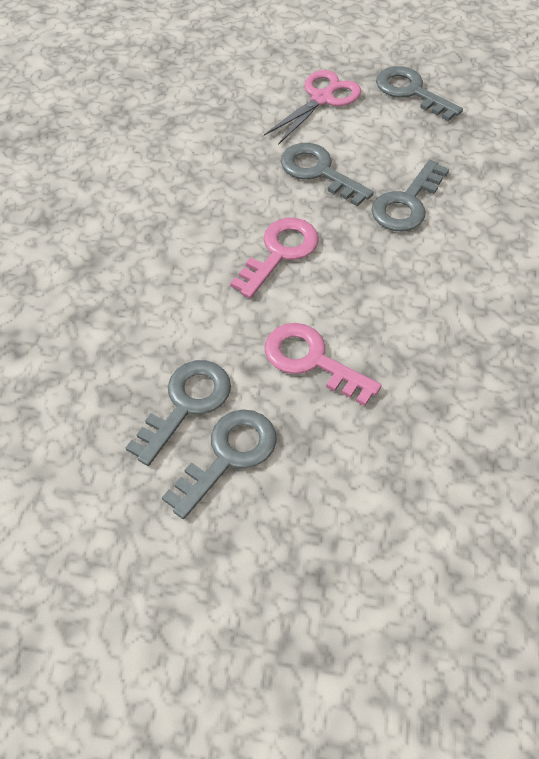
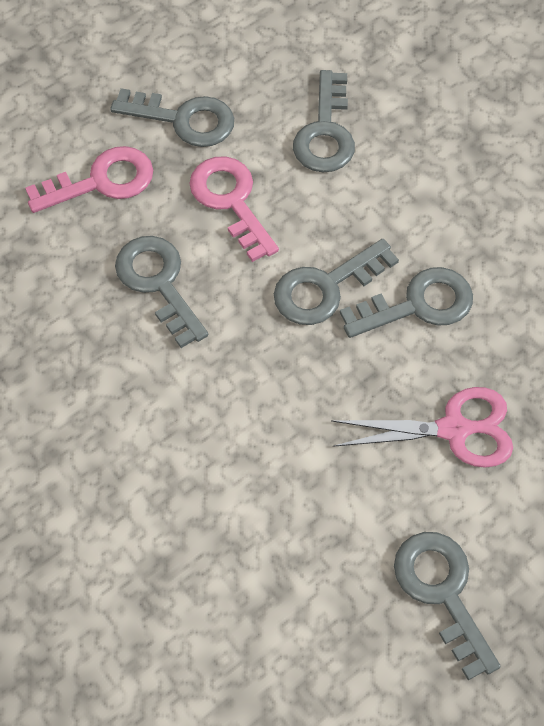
grey key: 5 -> 6

